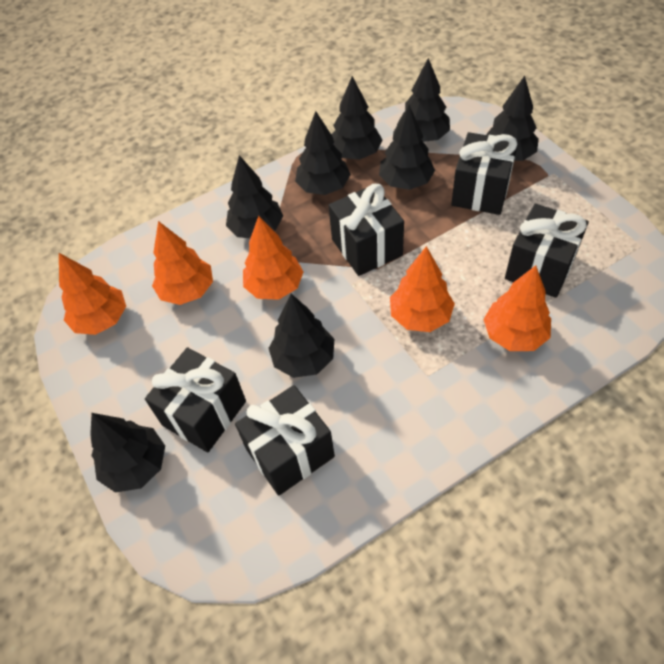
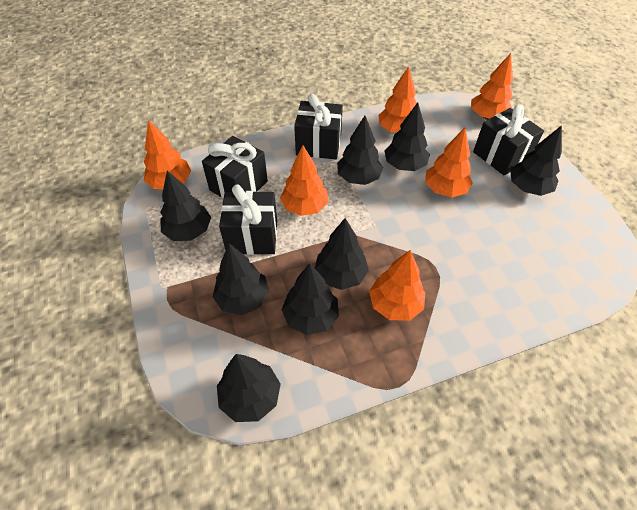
black gift: 5 -> 4
orange tree: 5 -> 6

